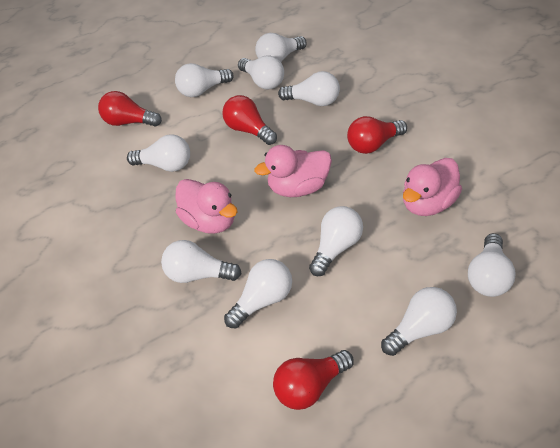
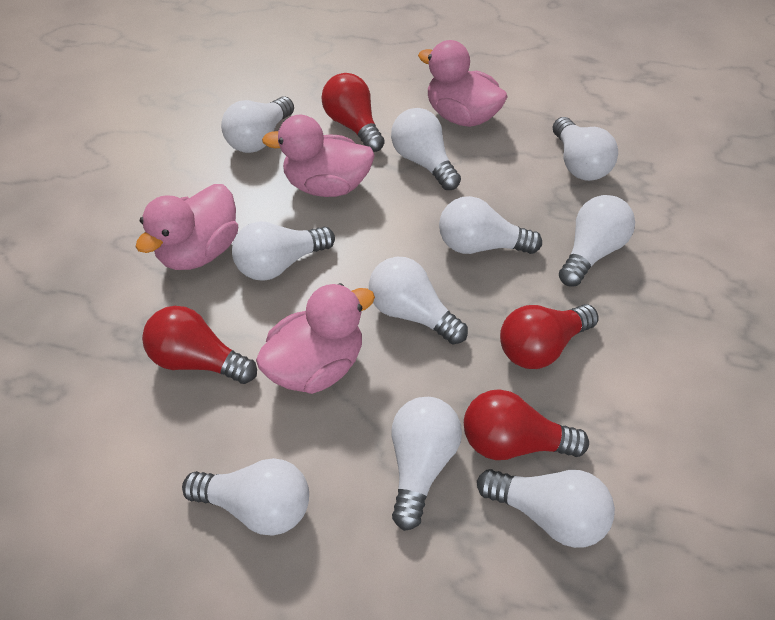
pink duck: 3 -> 4

